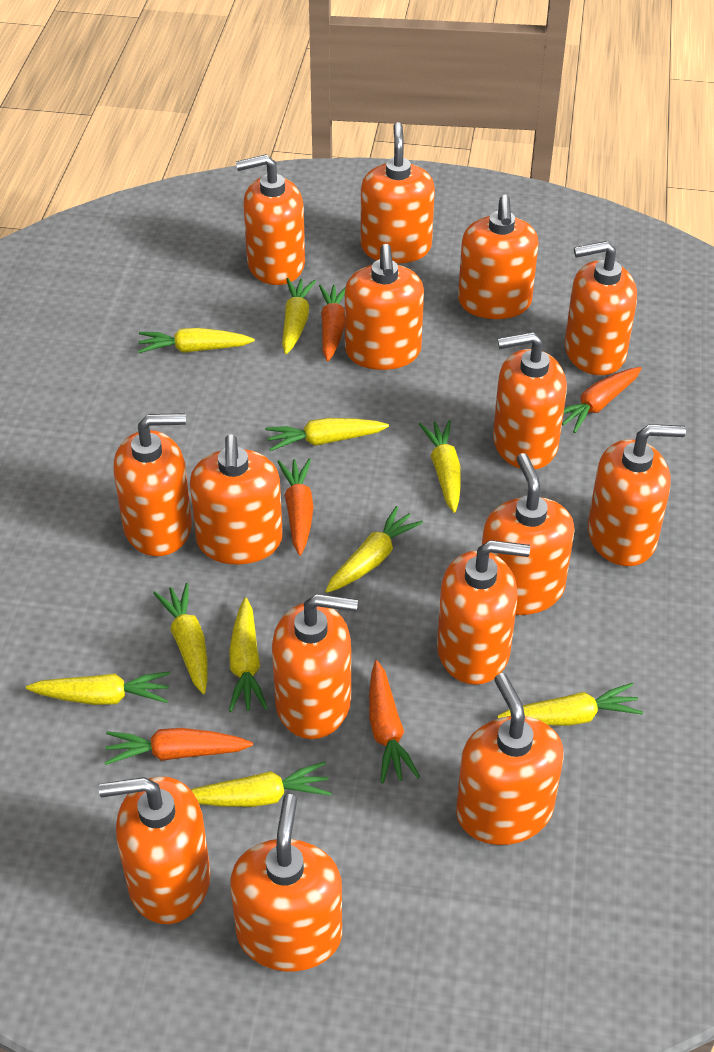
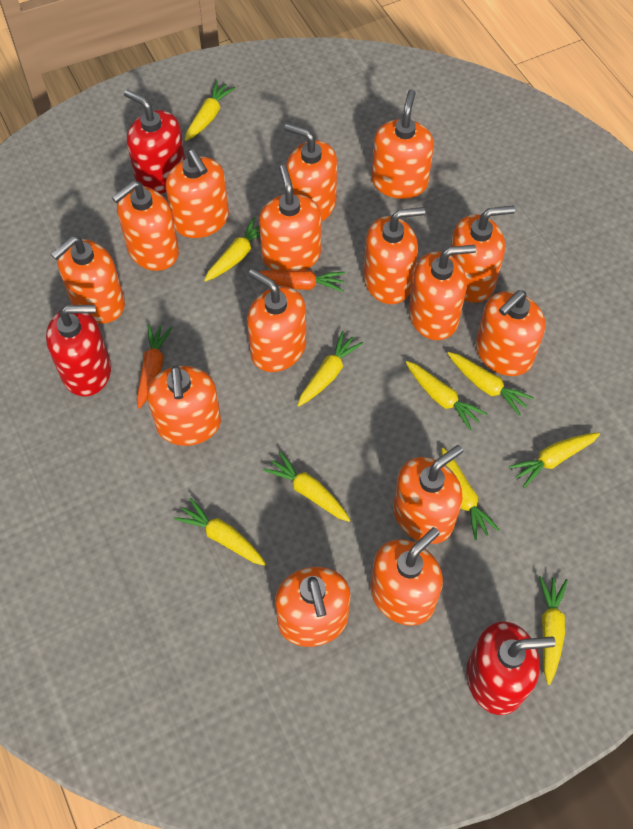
orange carrot: 5 -> 2
red soap dispenser: 0 -> 3

